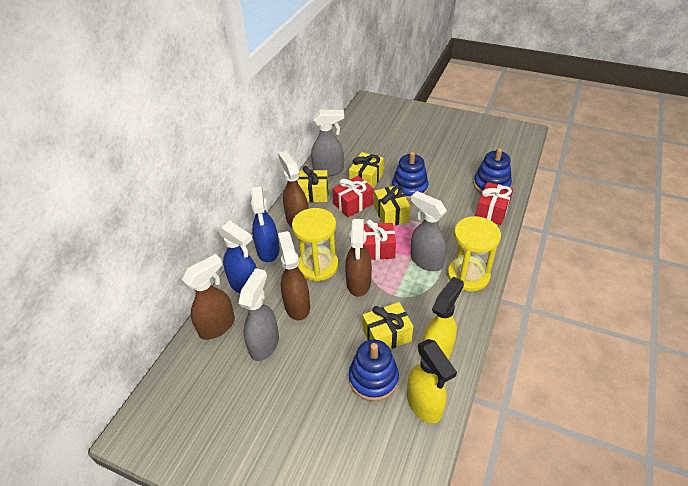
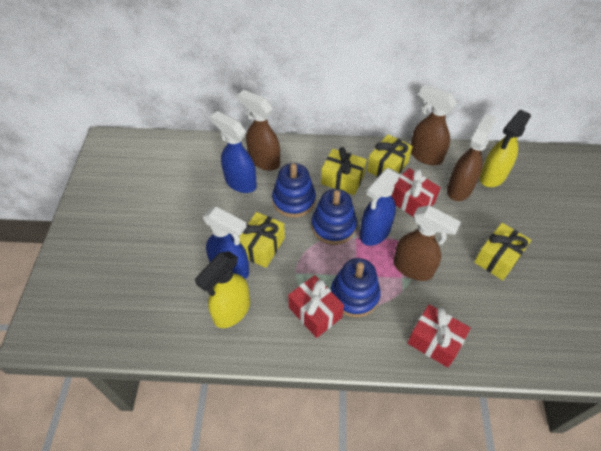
blue spray bottle: 2 -> 3
grey spray bottle: 3 -> 0
yellow hourglass: 2 -> 0

